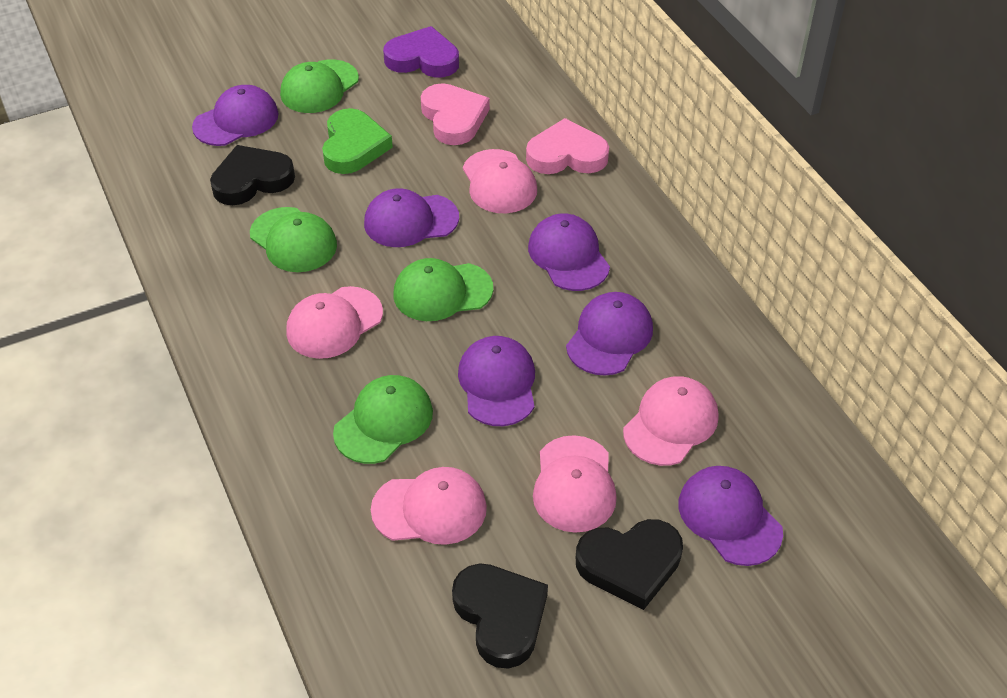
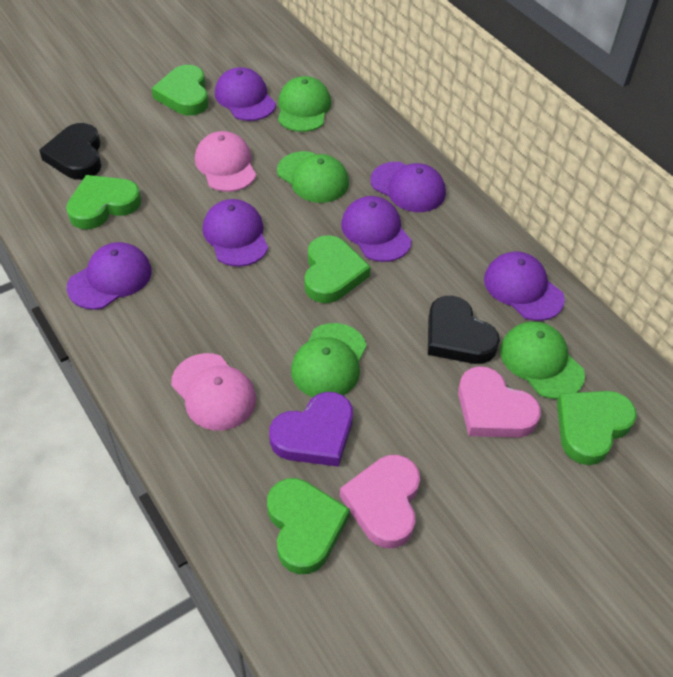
black heart: 3 -> 2
green heart: 1 -> 5
pink cap: 5 -> 2

